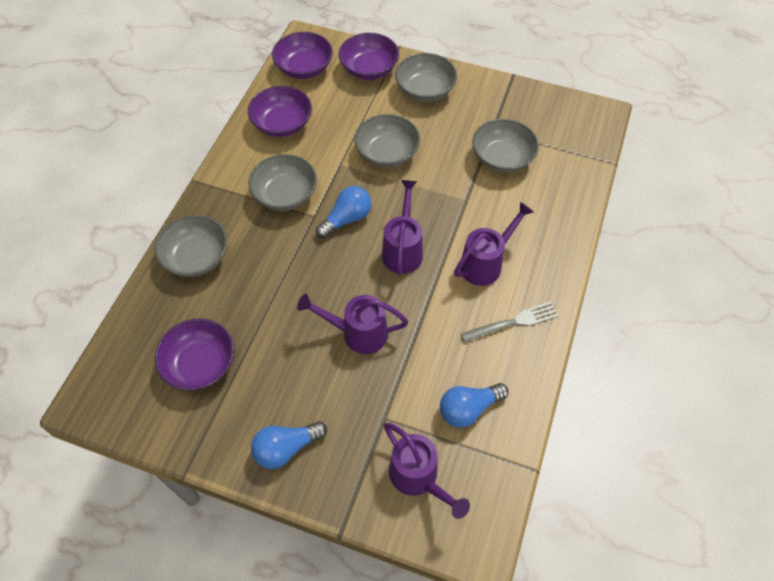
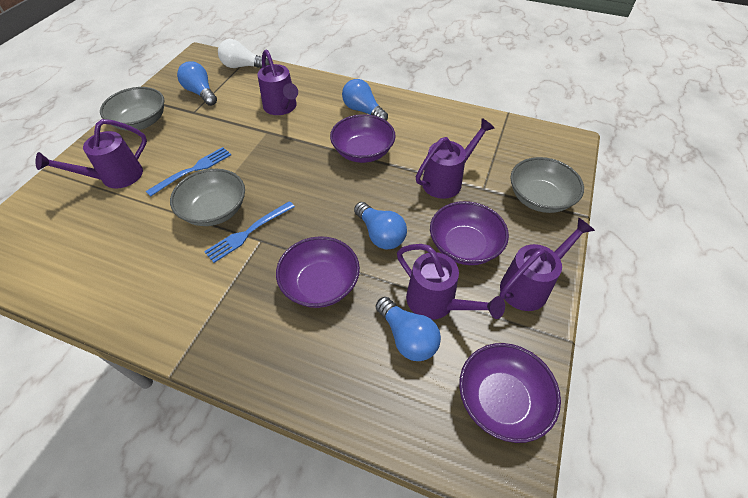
blue fork: 0 -> 2
blue light bulb: 3 -> 4
grey bowl: 5 -> 3
grey fork: 1 -> 0
purple watering can: 4 -> 5
white light bulb: 0 -> 1

